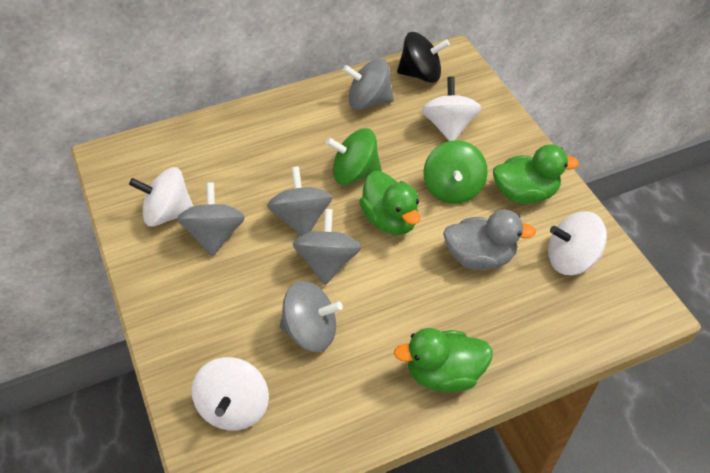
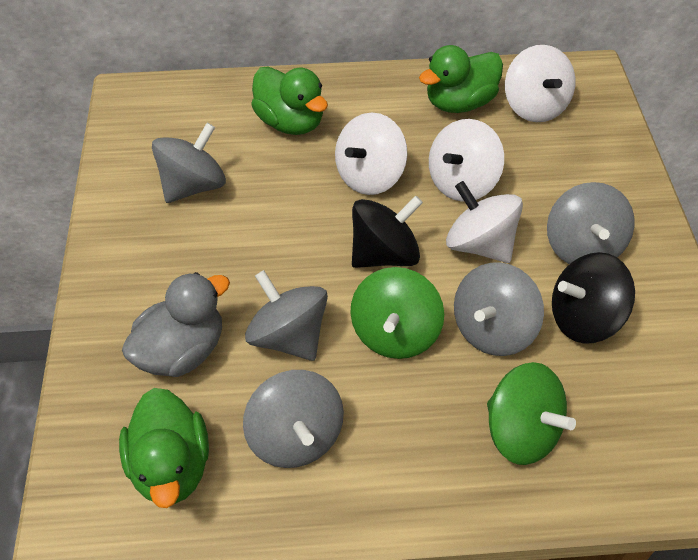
black spinning top: 1 -> 2

